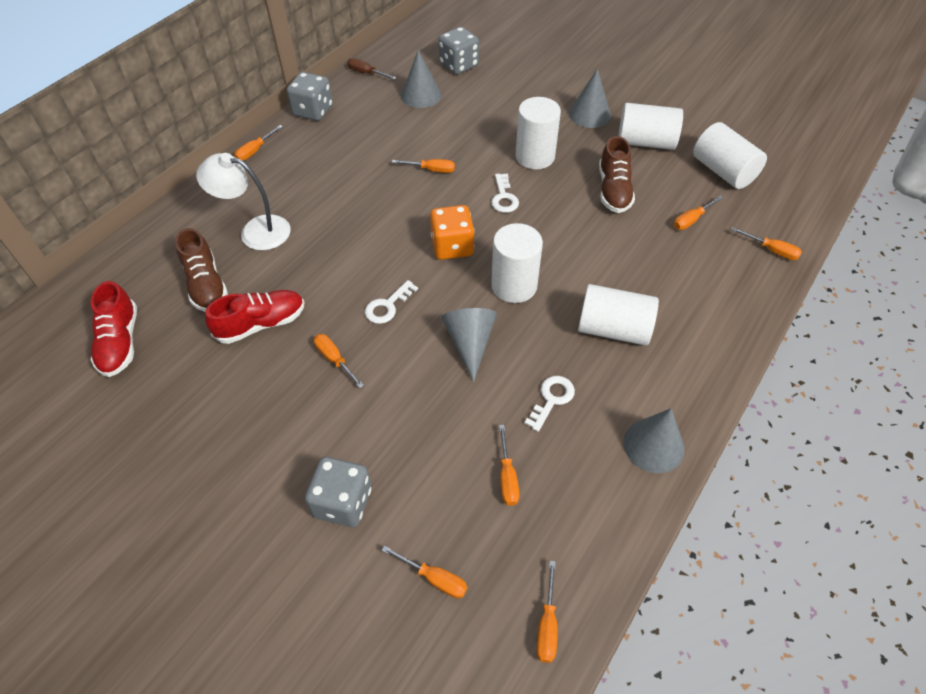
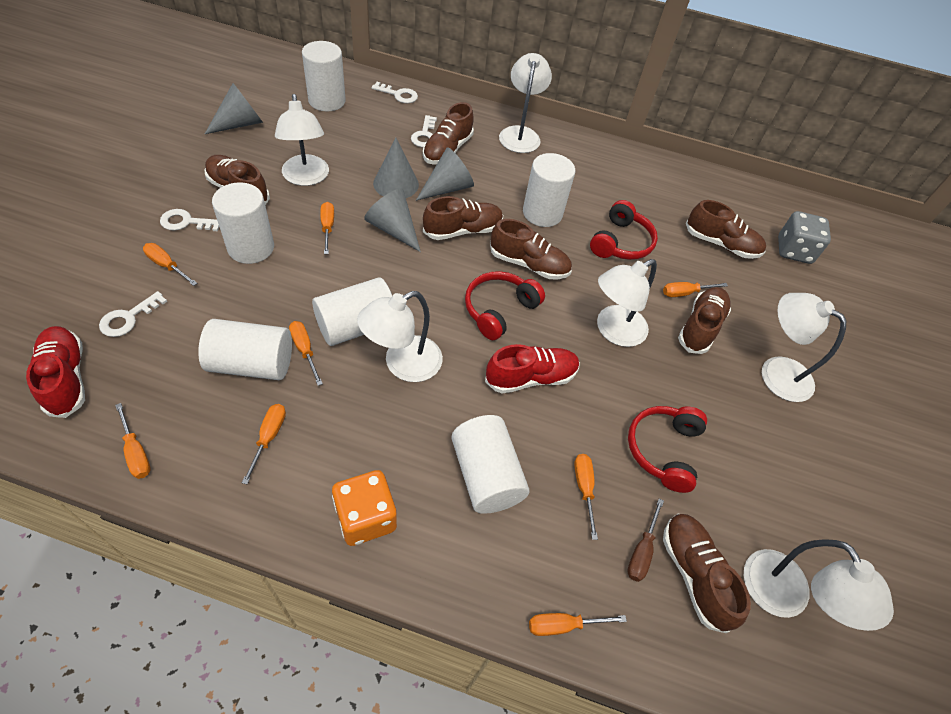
brown shoe: 2 -> 7
grey dice: 3 -> 1
red headphones: 0 -> 3
white cylinder: 5 -> 6
white key: 3 -> 4
white lamp: 1 -> 6

